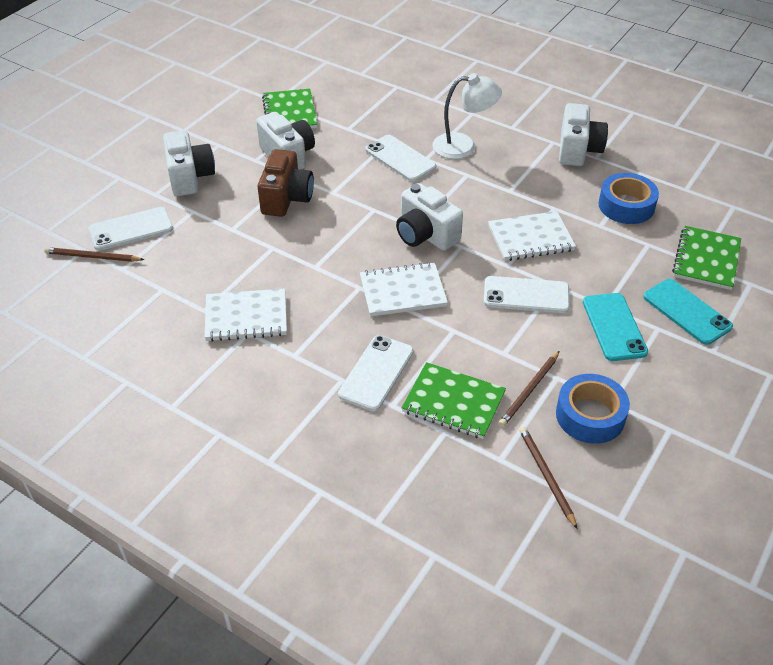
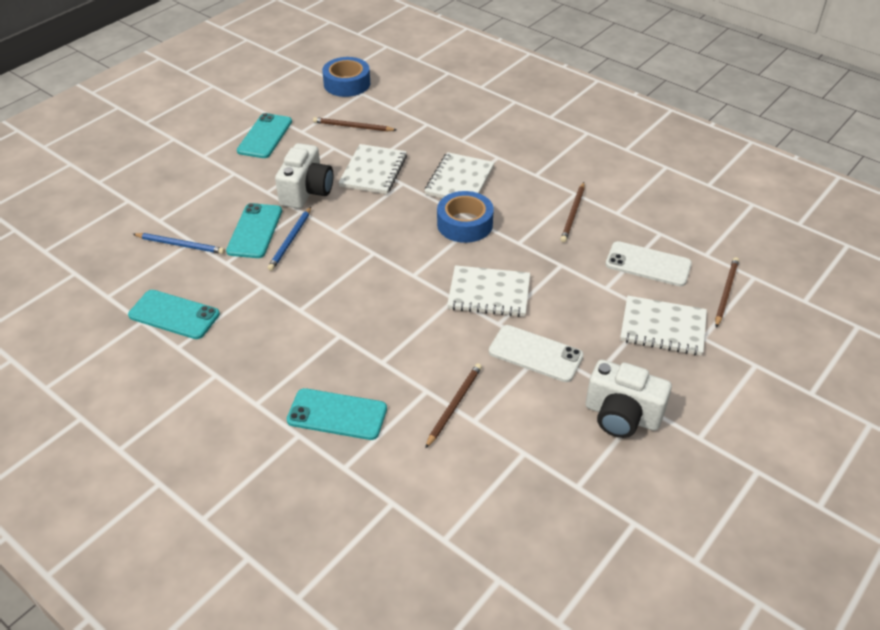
blue pencil: 0 -> 2
brown camera: 1 -> 0
brown pencil: 3 -> 4
green notebook: 3 -> 0
turquoise phone: 2 -> 4
white camera: 4 -> 2
white lamp: 1 -> 0
white notebook: 3 -> 4
white phone: 4 -> 2

